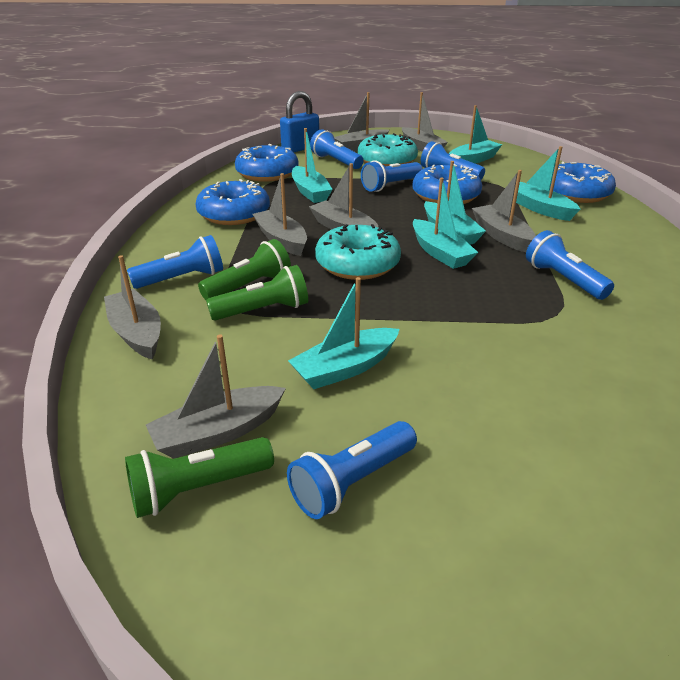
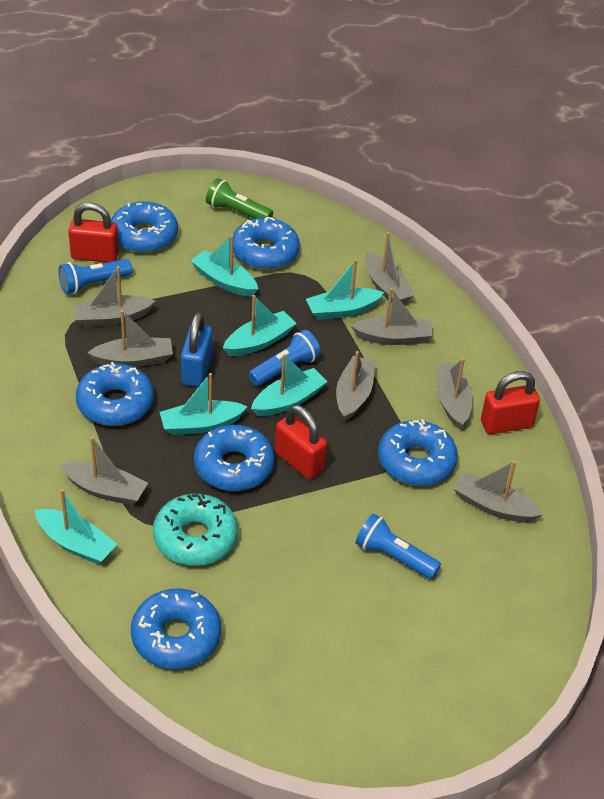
blue donut: 4 -> 6
blue flashlight: 6 -> 3
green flashlight: 3 -> 1
grey boat: 7 -> 8
red padlock: 0 -> 3
turquoise donut: 2 -> 1

